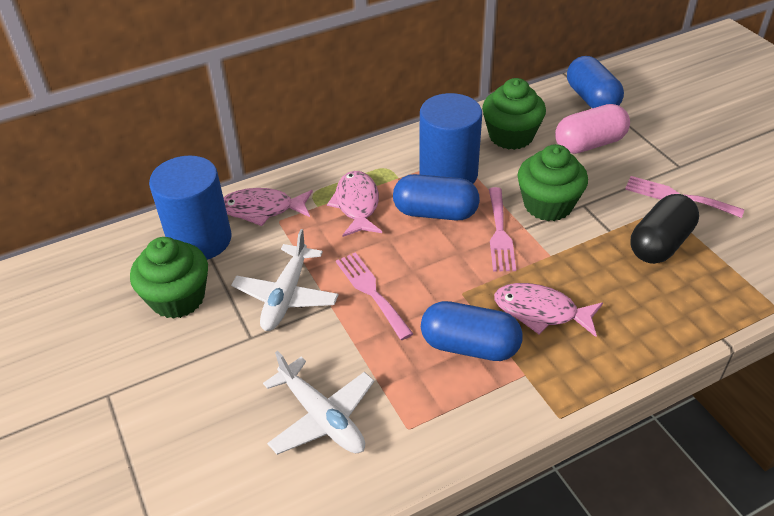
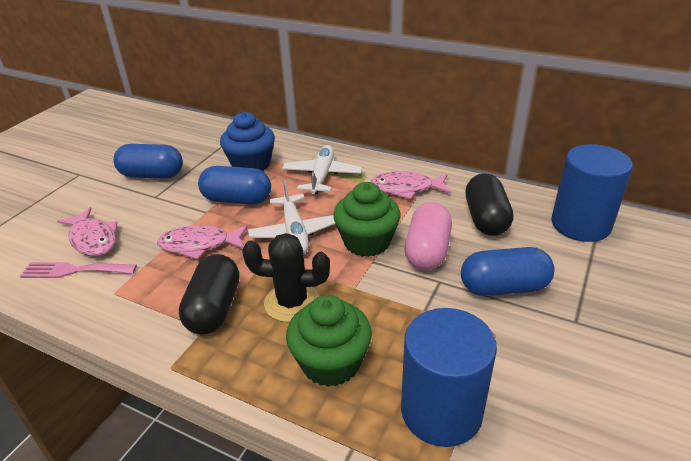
black cactus: 0 -> 1
black capsule: 1 -> 2
blue cupcake: 0 -> 1
green cupcake: 3 -> 2
pink fork: 3 -> 1

